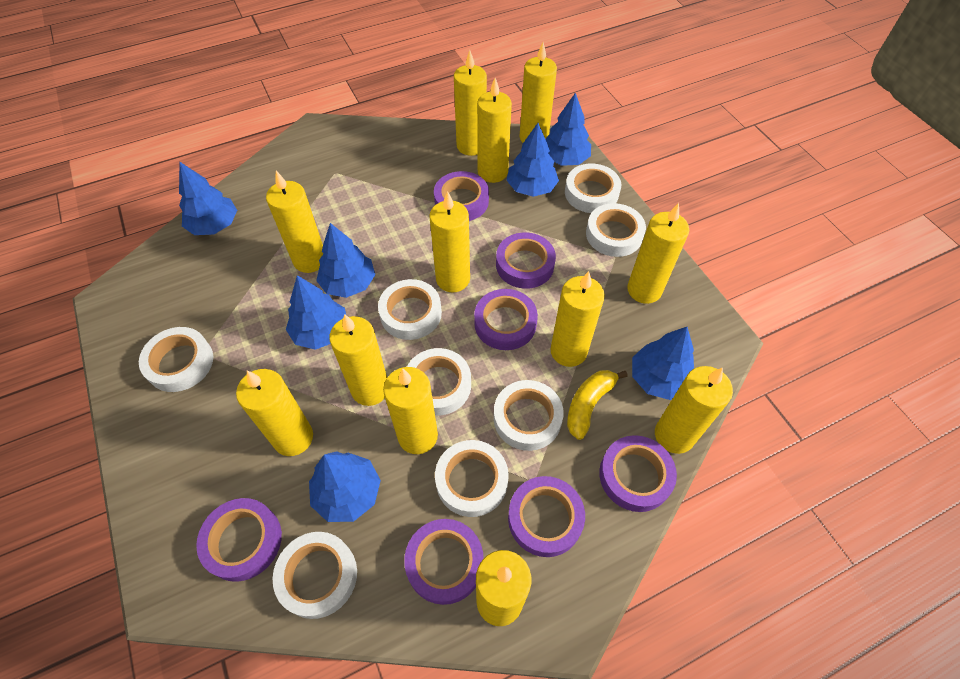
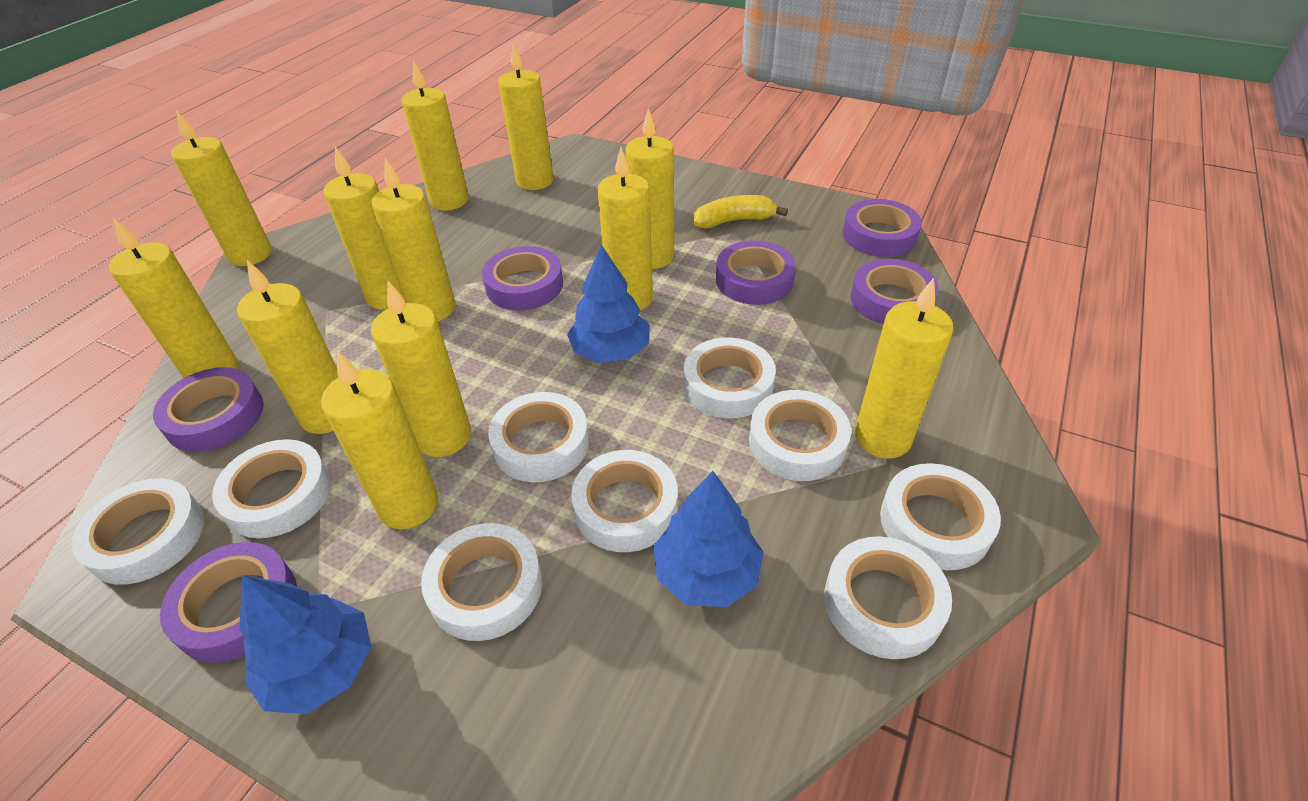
blue tree: 7 -> 3
purple tape: 7 -> 6
white tape: 8 -> 9

